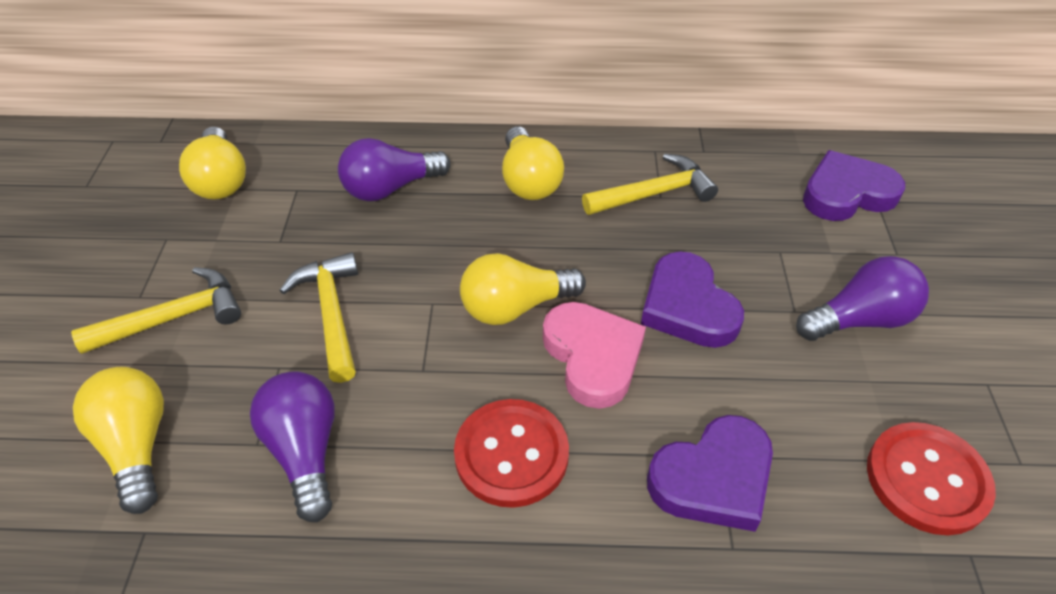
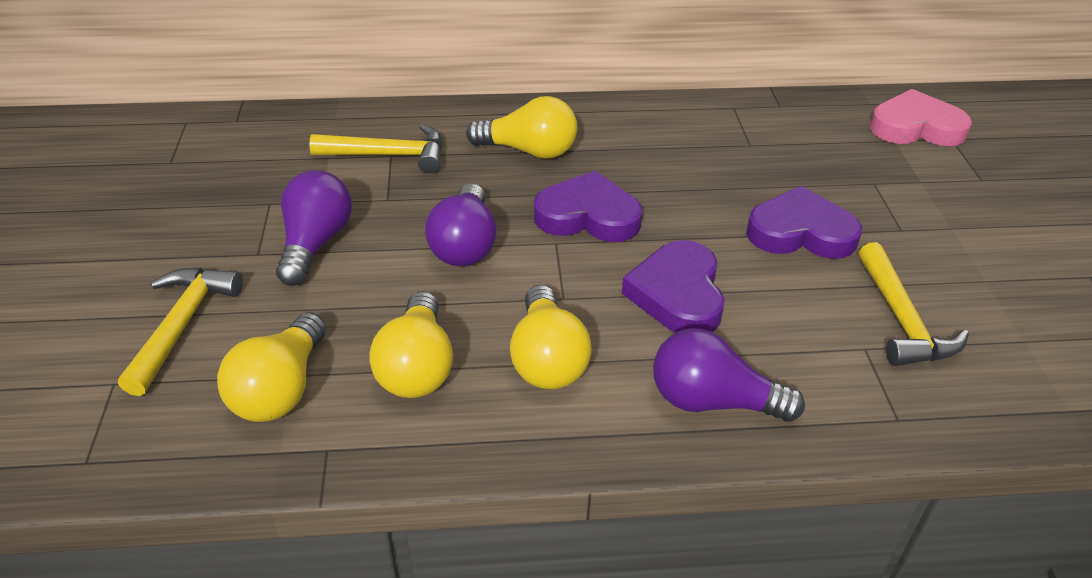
red button: 2 -> 0

